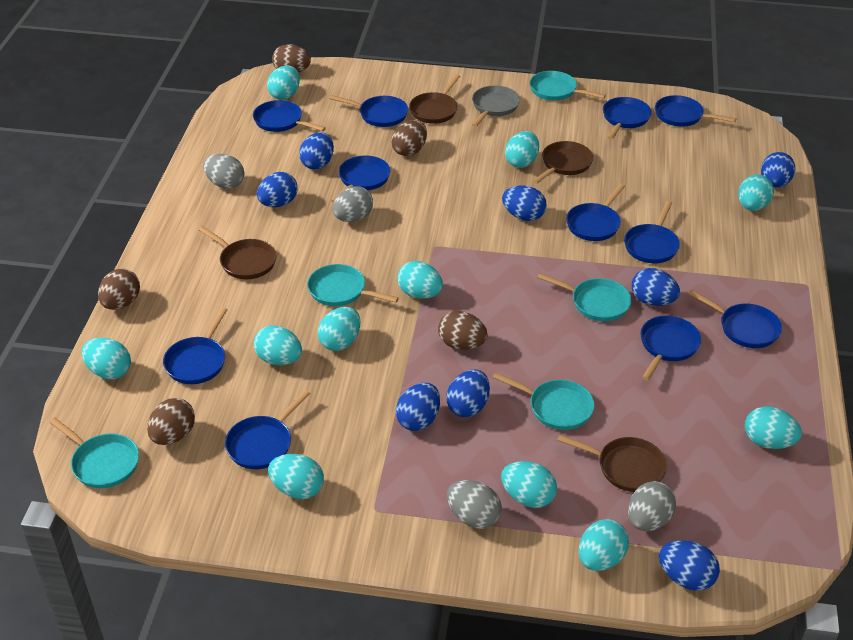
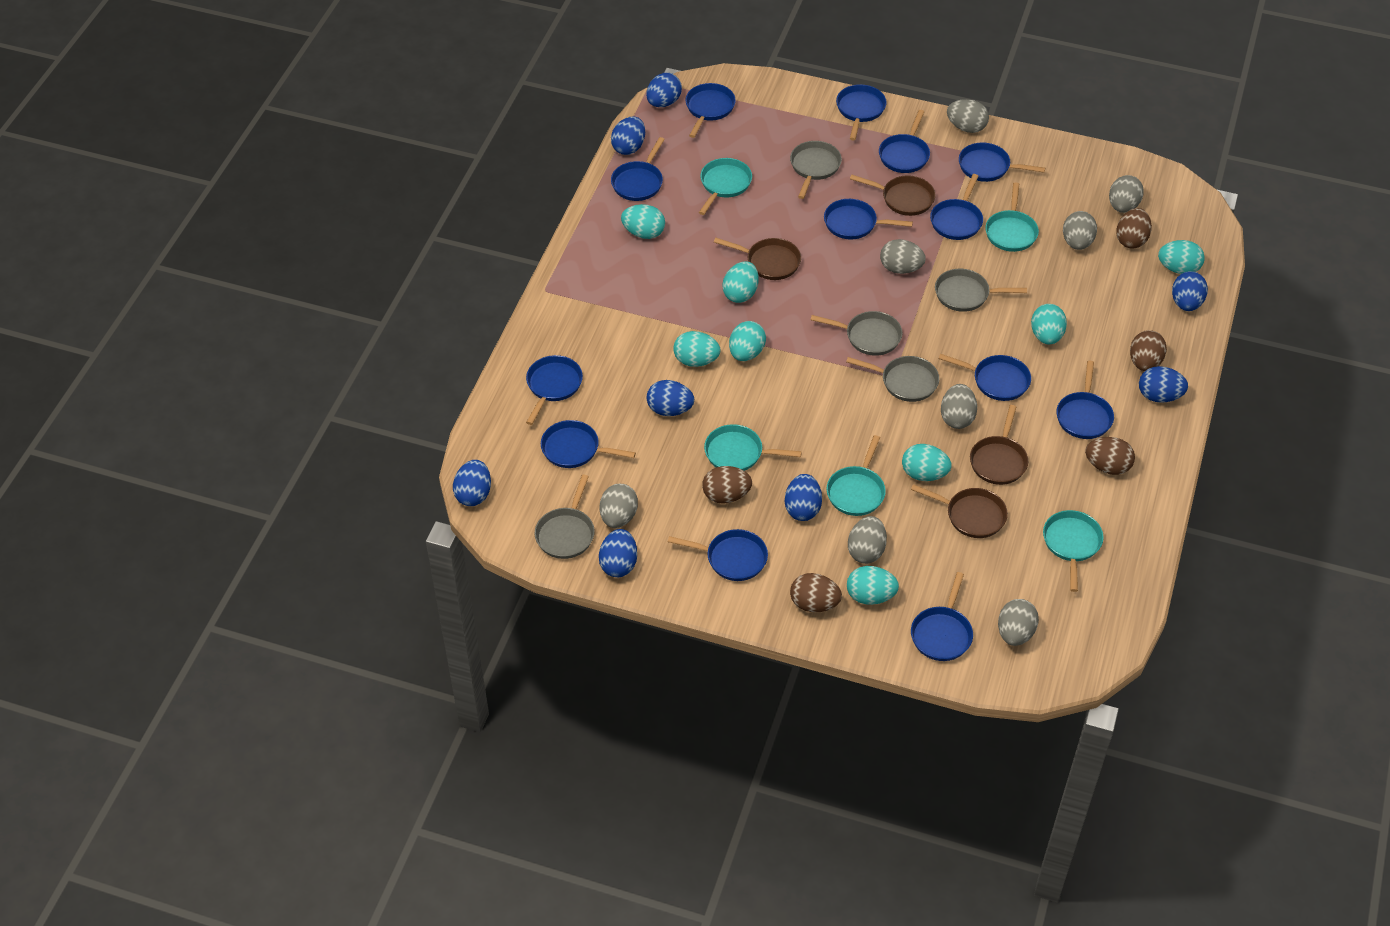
blue pan: 11 -> 13
grey egg: 4 -> 8
grey pan: 1 -> 5
turquoise egg: 11 -> 8

